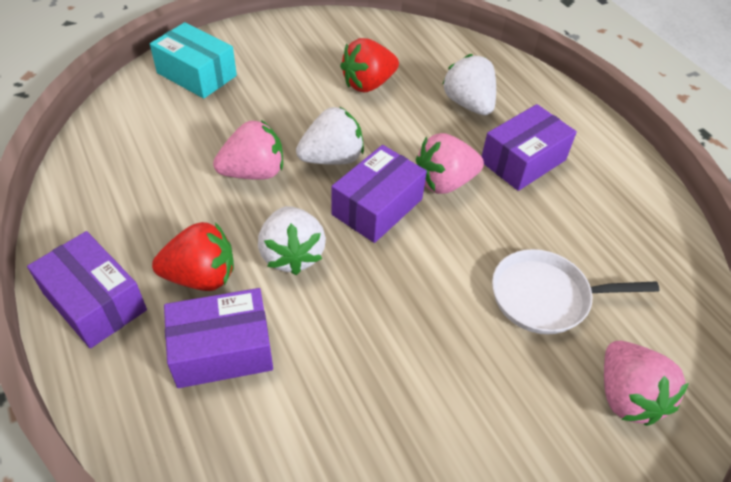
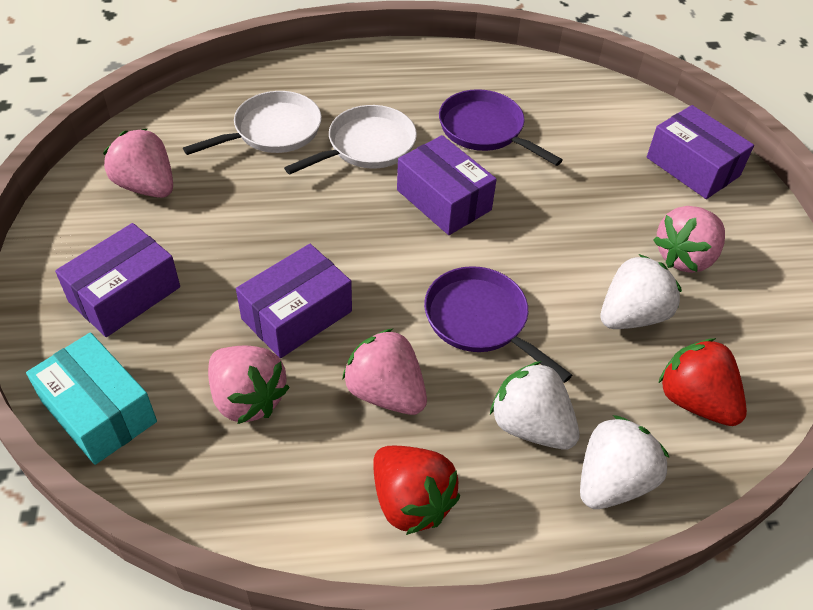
pink strawberry: 3 -> 4
purple pan: 0 -> 2
white pan: 1 -> 2

